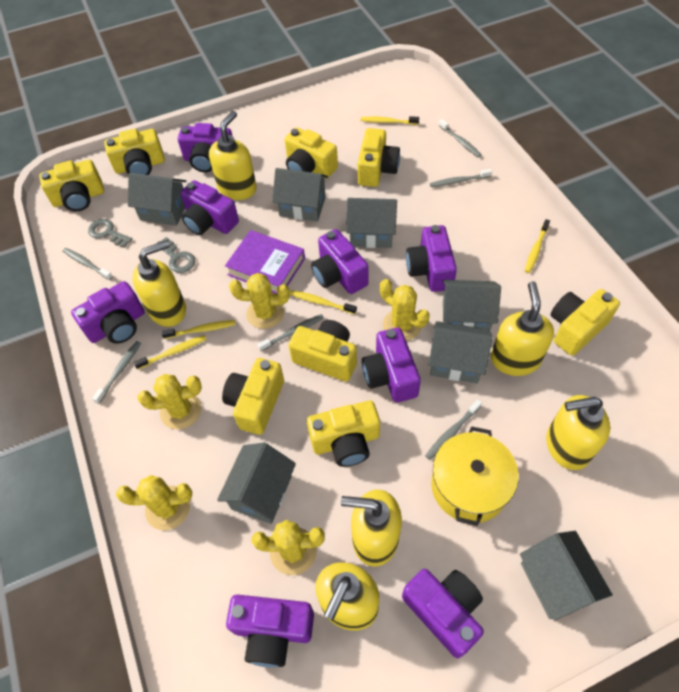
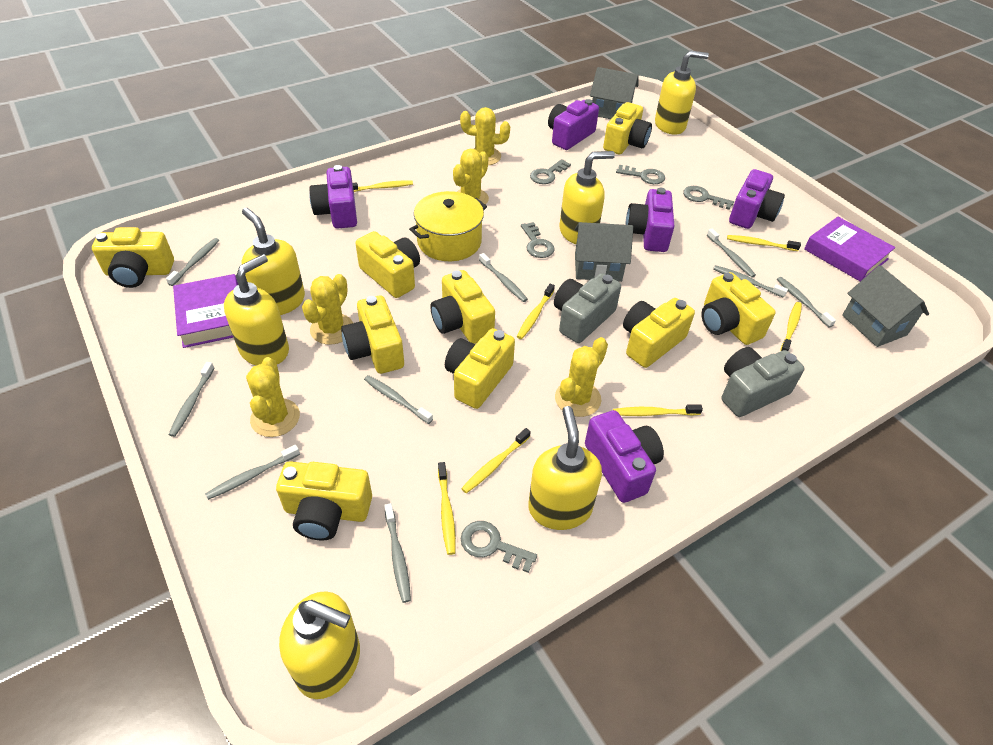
grey camera: 0 -> 2
grey house: 7 -> 3
grey key: 2 -> 5
grey toothbrush: 6 -> 9
purple book: 1 -> 2
purple camera: 8 -> 5
yellow camera: 8 -> 9
yellow toothbrush: 5 -> 7

